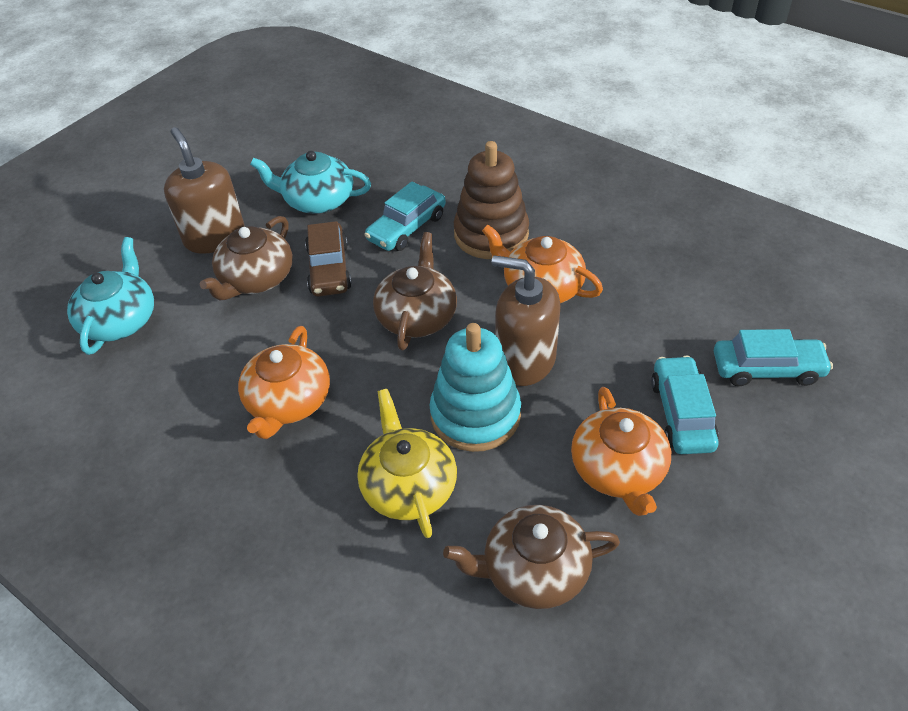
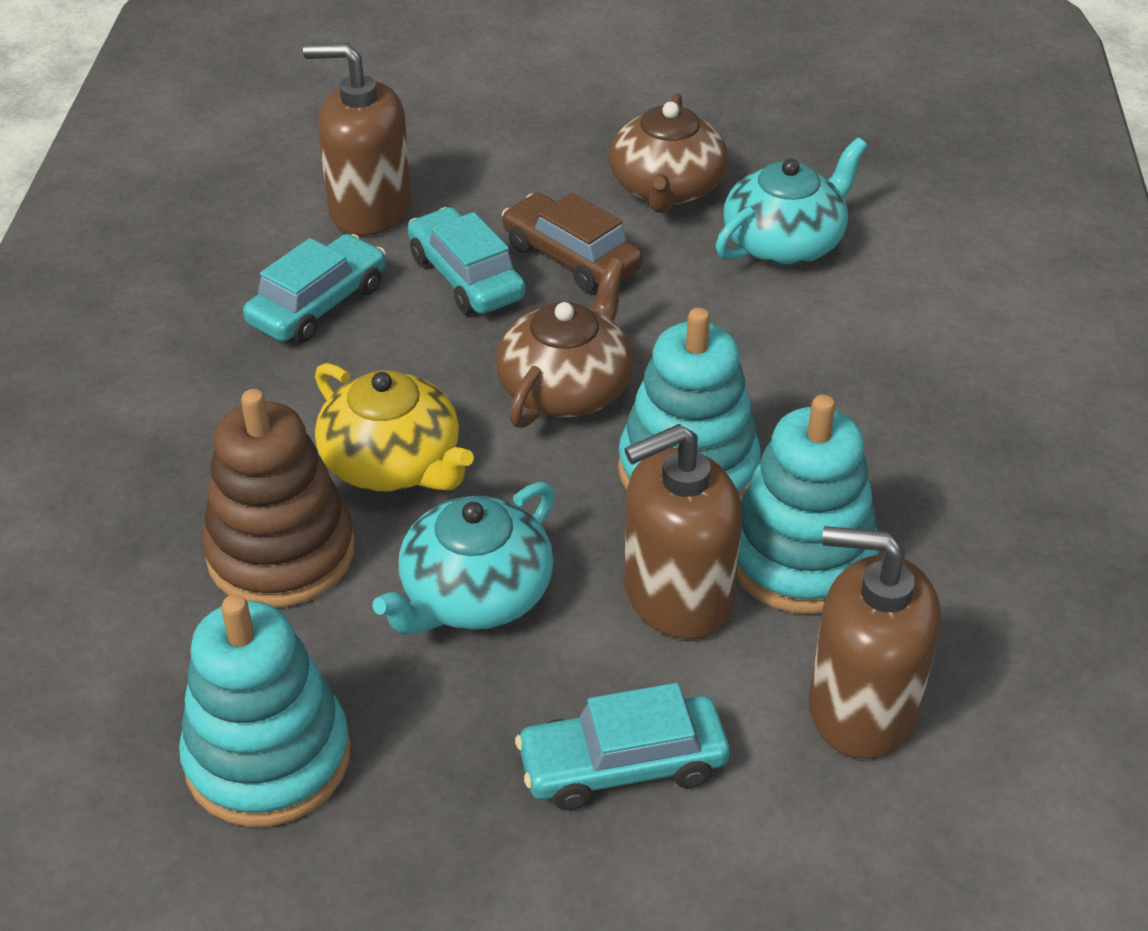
brown soap dispenser: 2 -> 3
brown teapot: 3 -> 2
orange teapot: 3 -> 0
turquoise stacking toy: 1 -> 3

